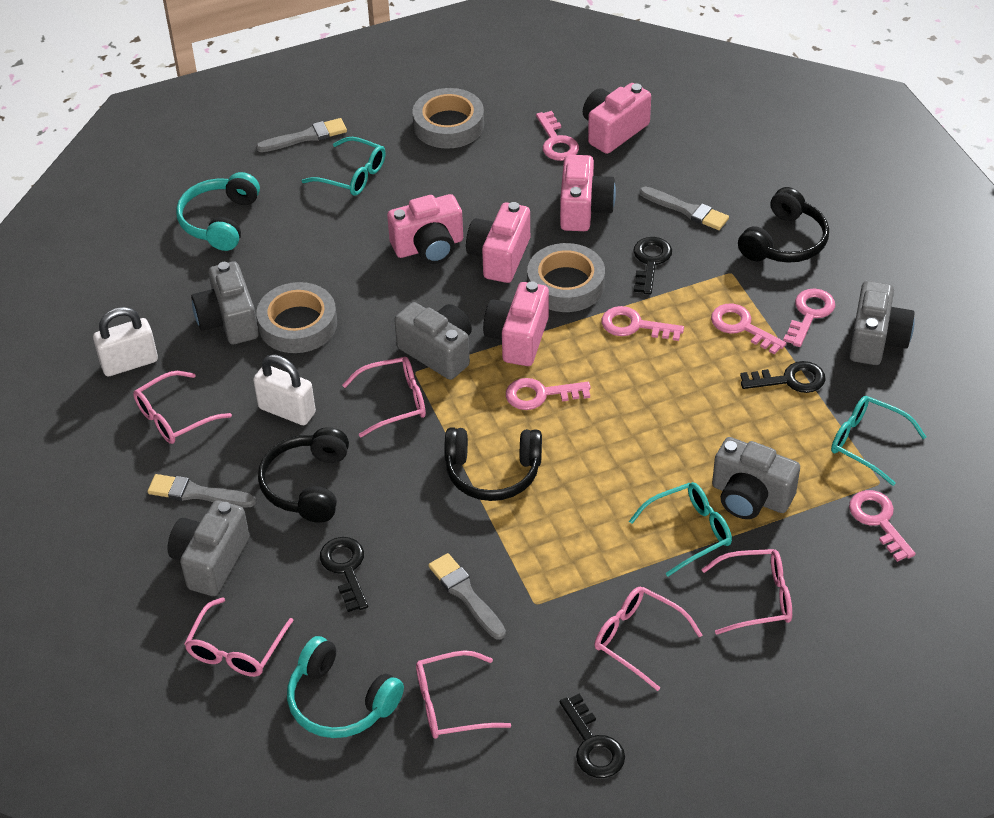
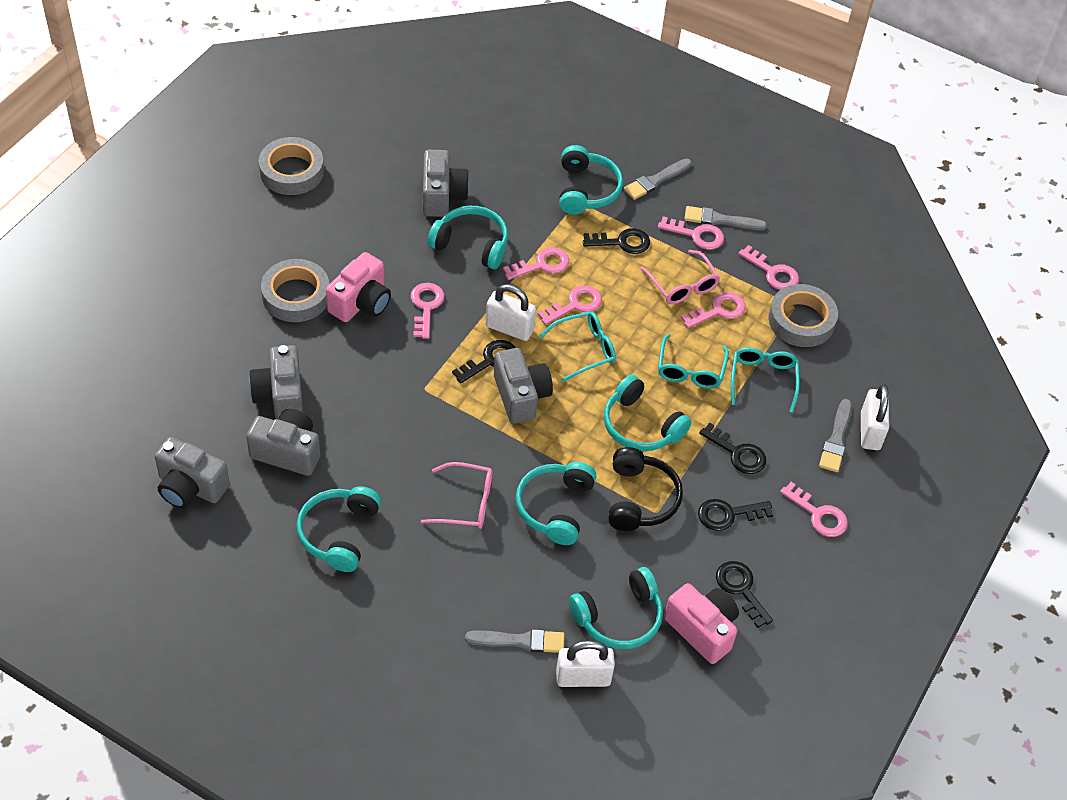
black headphones: 3 -> 1
black key: 4 -> 5
pink camera: 5 -> 2
pink glasses: 6 -> 2
pink key: 6 -> 7
turquoise headphones: 2 -> 6
white padlock: 2 -> 3

